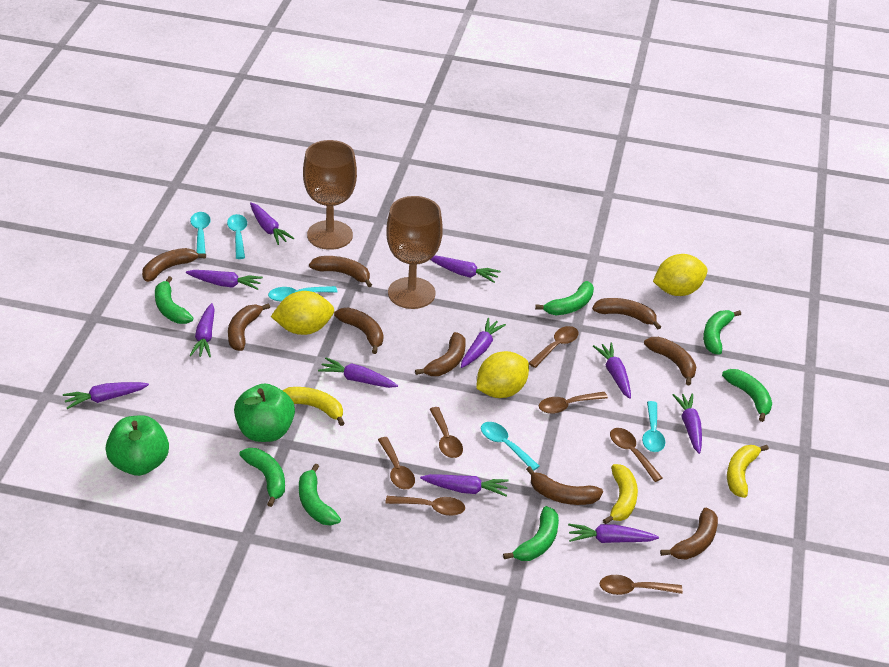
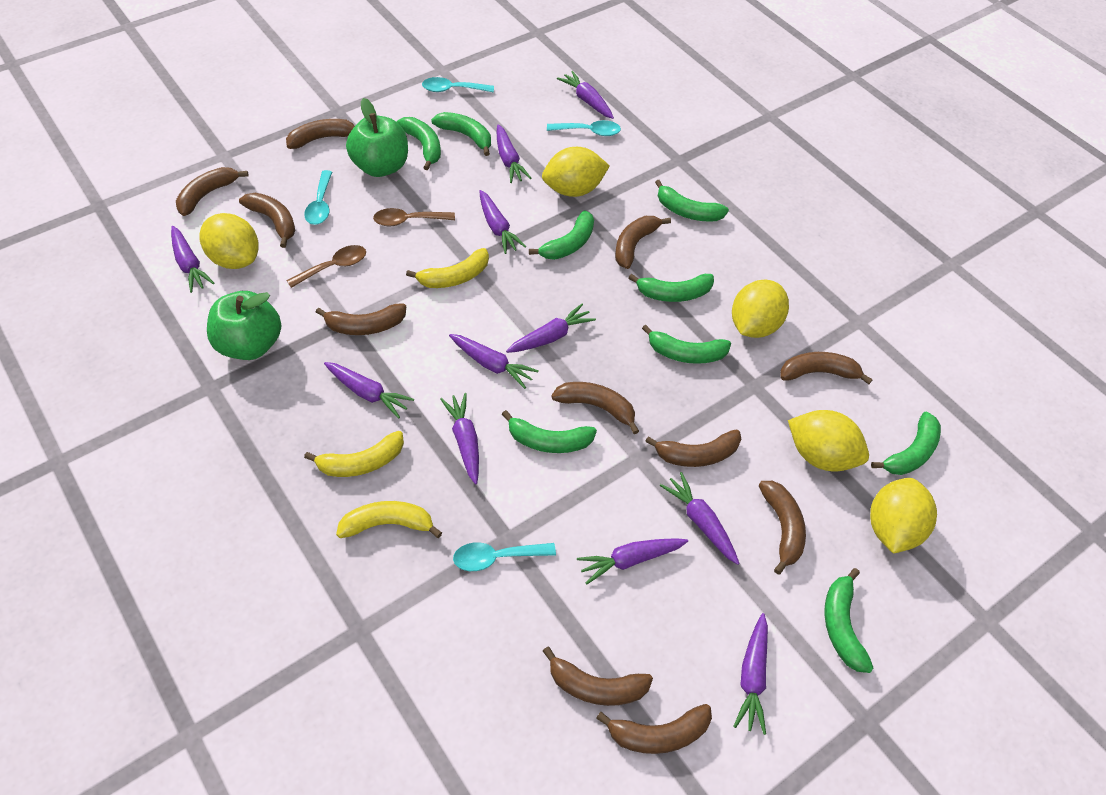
brown banana: 9 -> 11
brown goblet: 2 -> 0
brown spoon: 7 -> 2
green banana: 7 -> 9
turquoise spoon: 5 -> 4
yellow lemon: 3 -> 5

